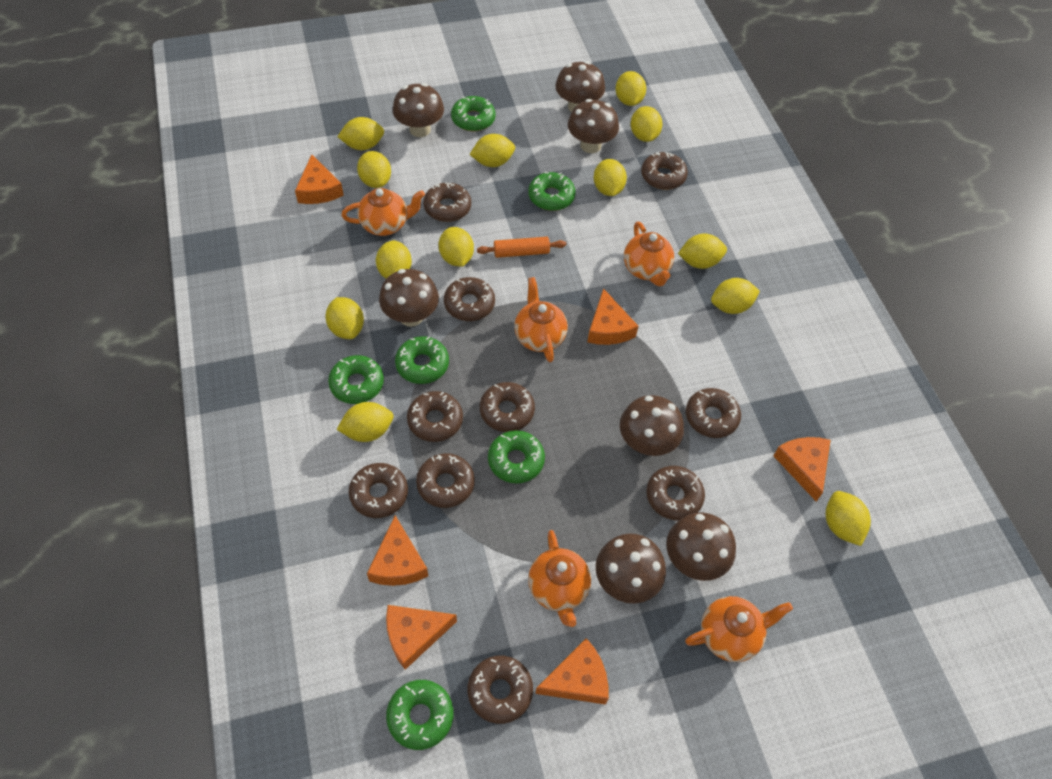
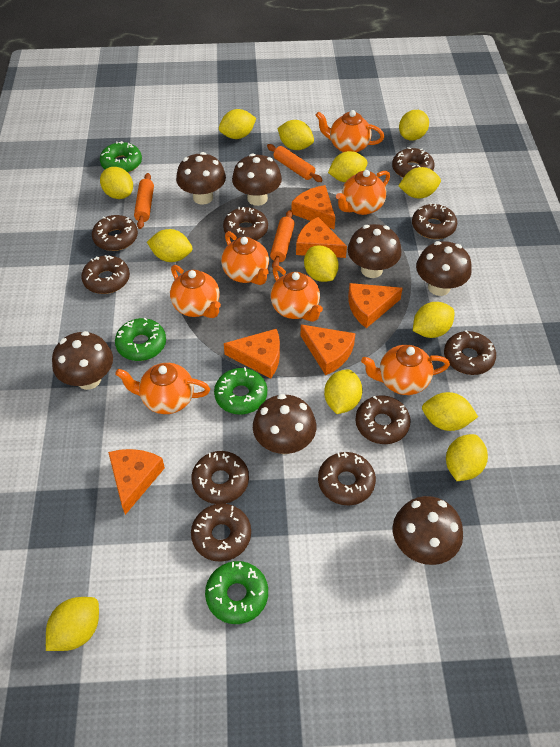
green donut: 6 -> 4
orange rolling pin: 1 -> 3
orange teapot: 5 -> 7

